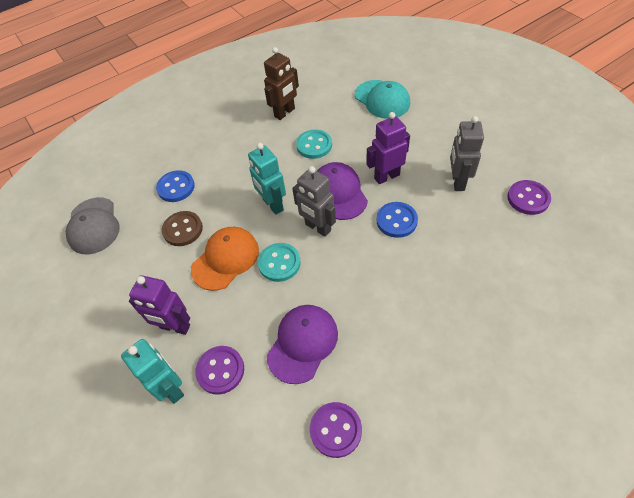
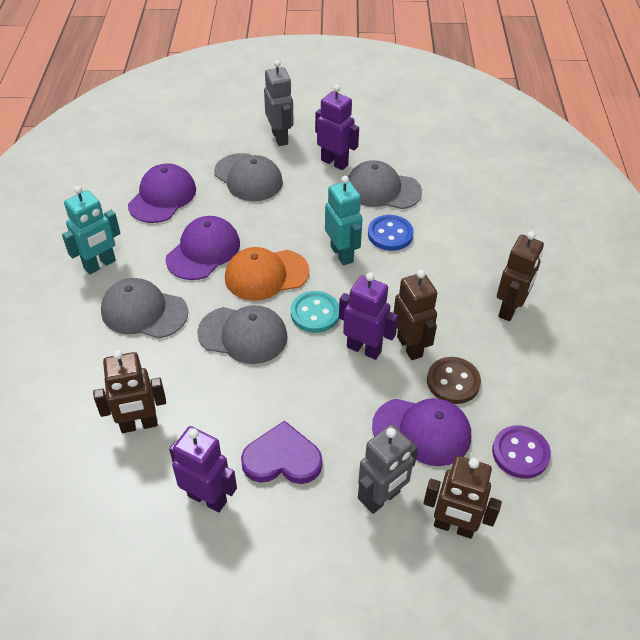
blue button: 2 -> 1
brown robot: 1 -> 4
grey cap: 1 -> 4
purple button: 3 -> 1
purple cap: 2 -> 3
purple heart: 0 -> 1
purple robot: 2 -> 3
turquoise button: 2 -> 1
turquoise cap: 1 -> 0

